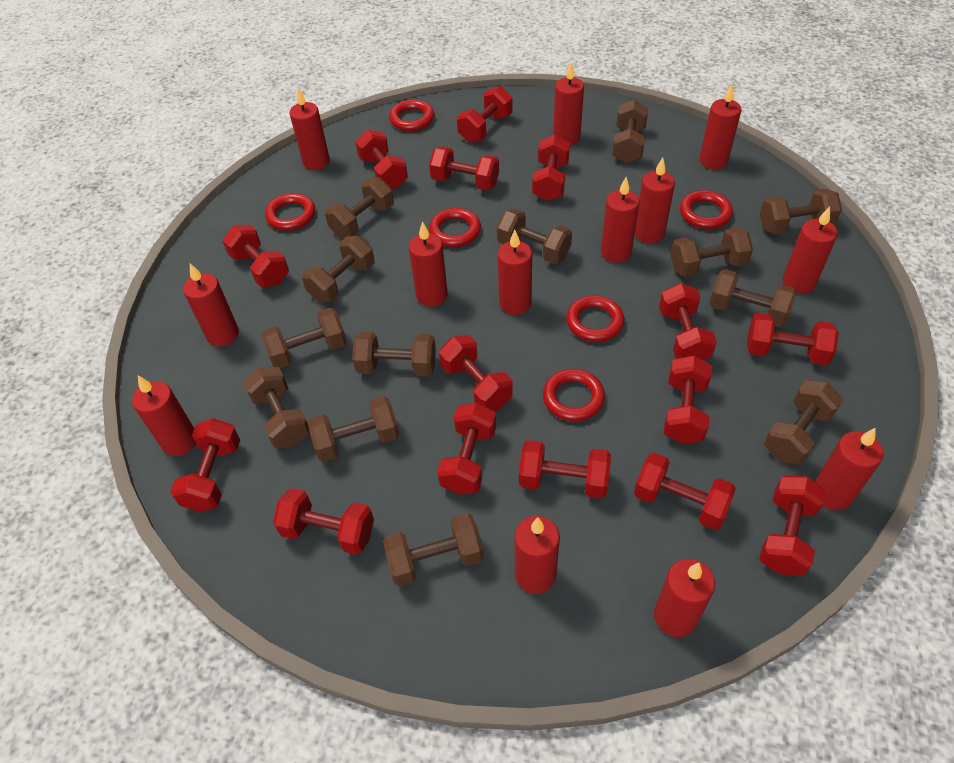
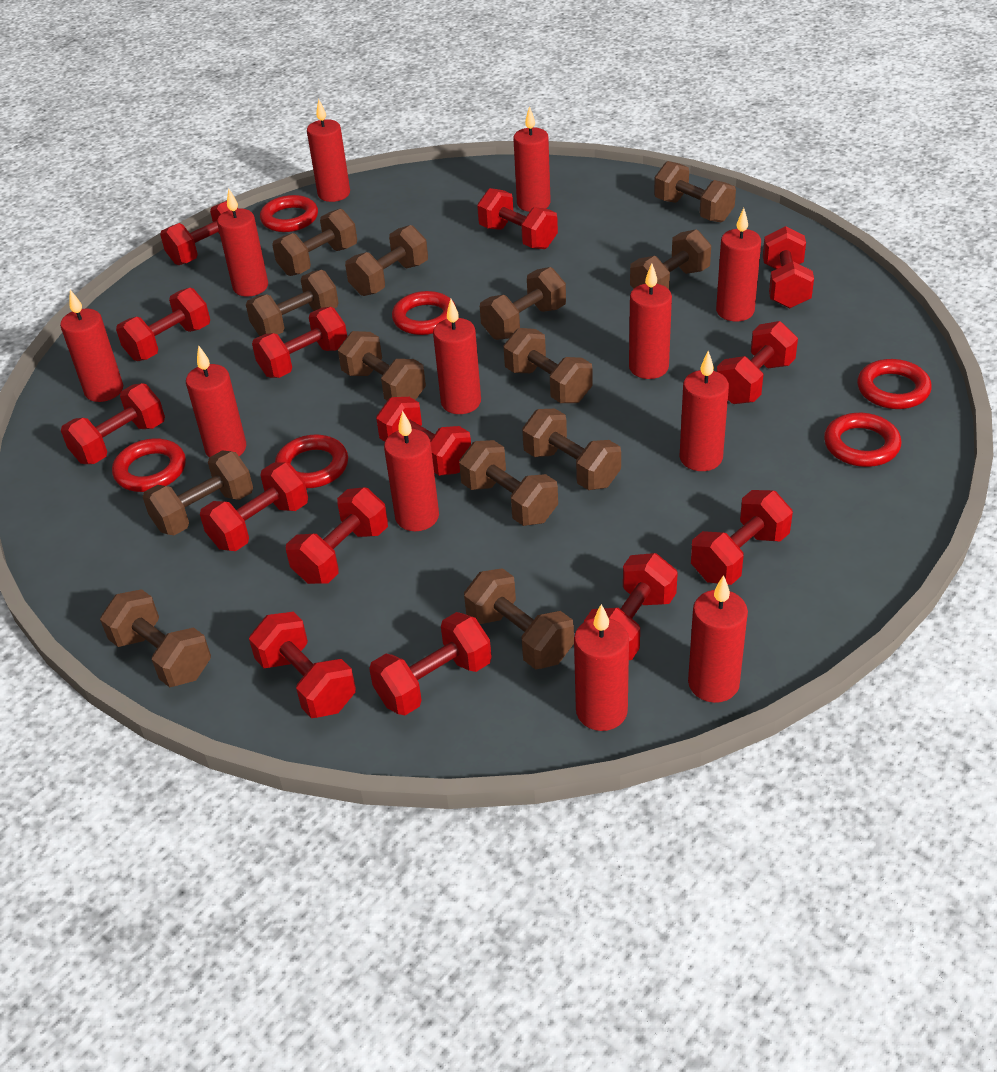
red candle: 13 -> 12
red dumbbell: 15 -> 14

